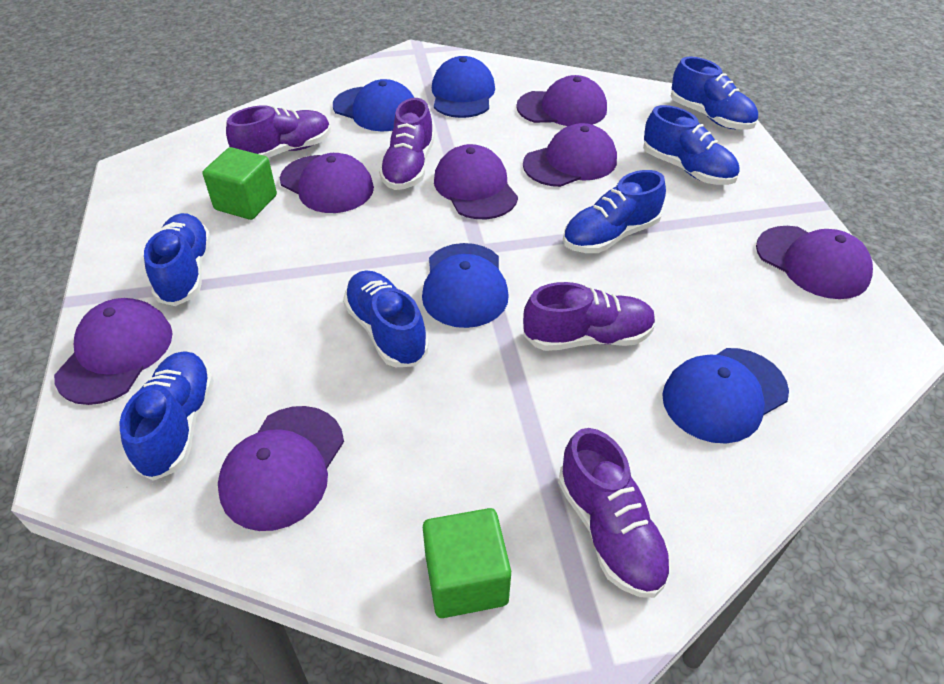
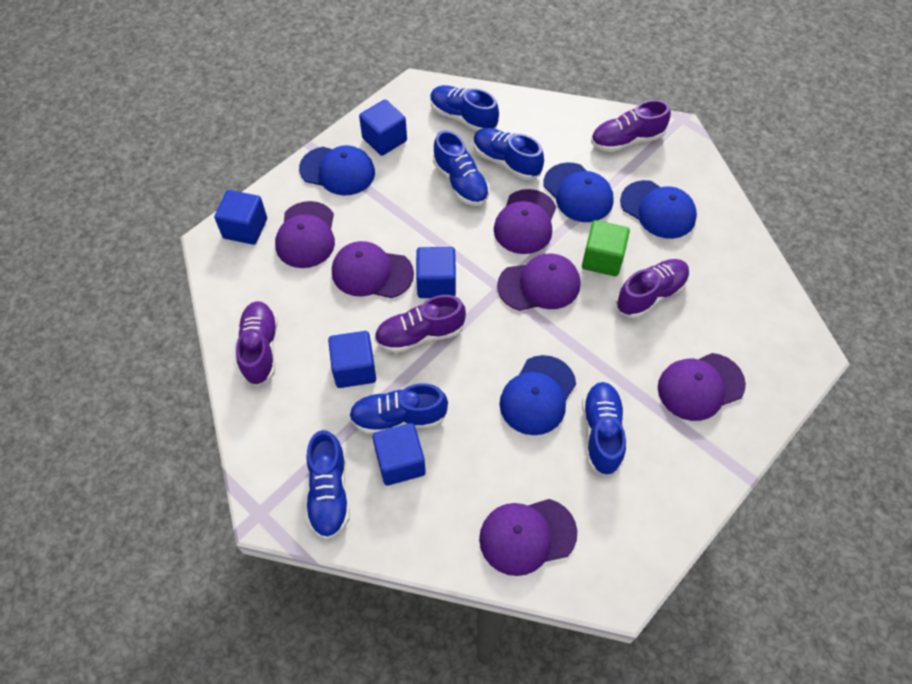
blue cube: 0 -> 5
green cube: 2 -> 1
purple cap: 7 -> 6

